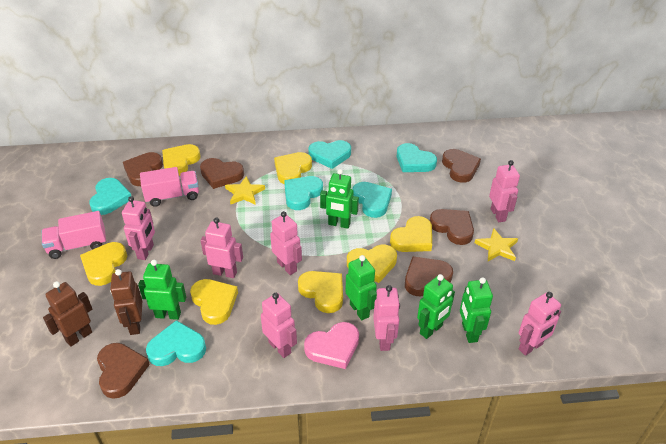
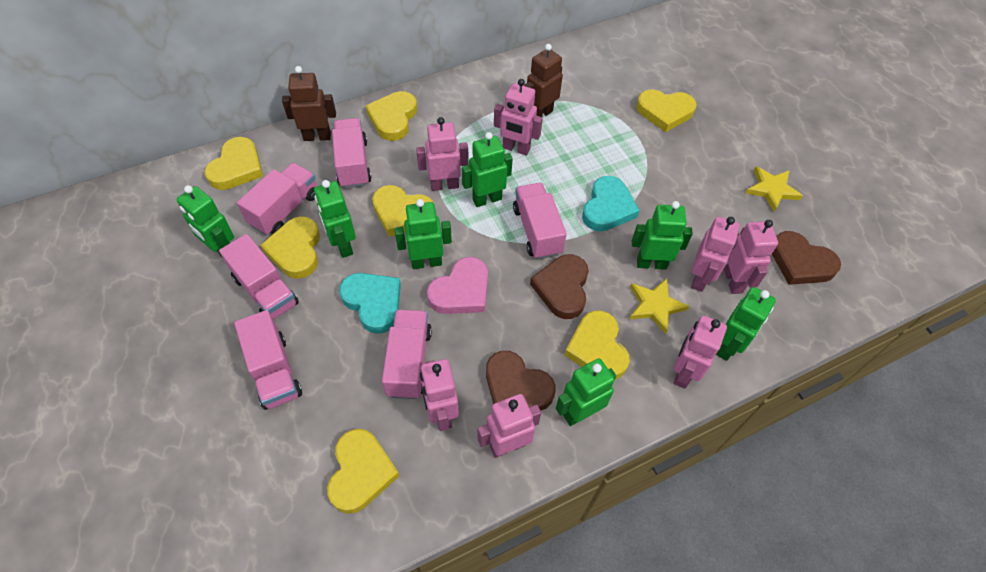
brown heart: 6 -> 3
green robot: 5 -> 7
pink truck: 2 -> 6
turquoise heart: 6 -> 2

